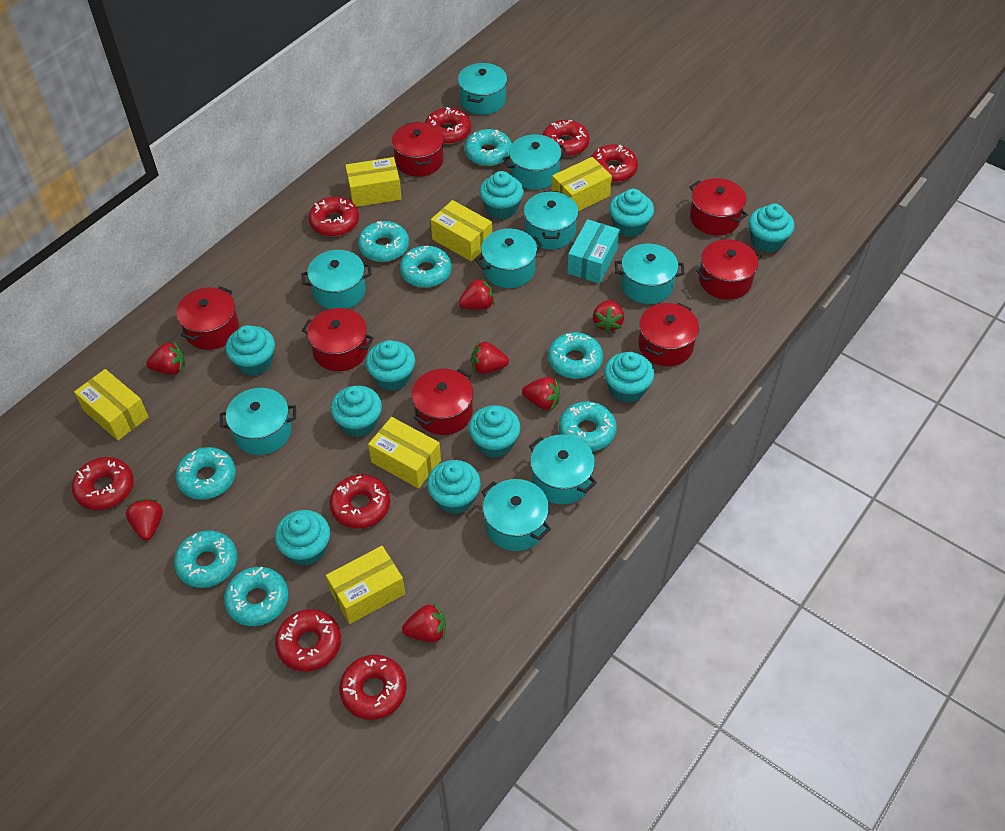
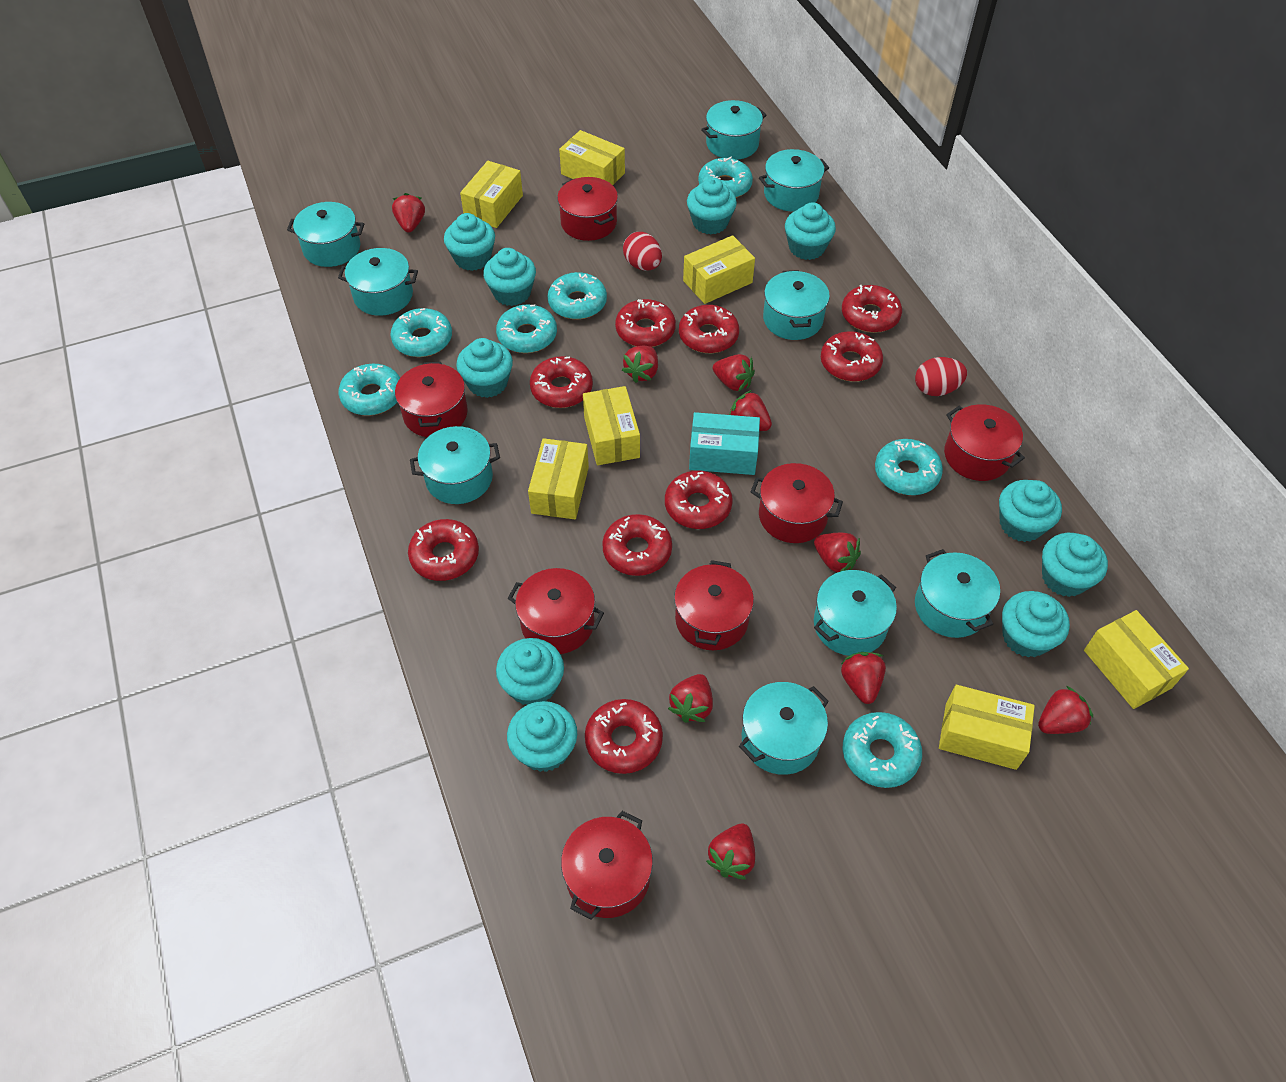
red donut: 8 -> 9
red egg: 0 -> 2
red strawberry: 7 -> 9
turquoise donut: 8 -> 7
yellow box: 6 -> 7

